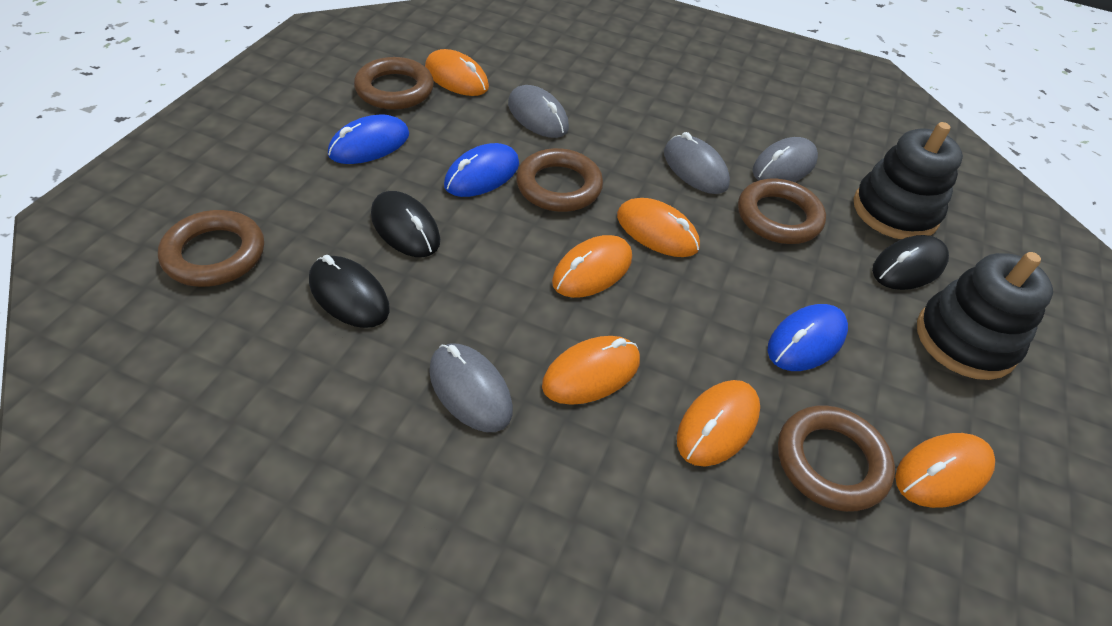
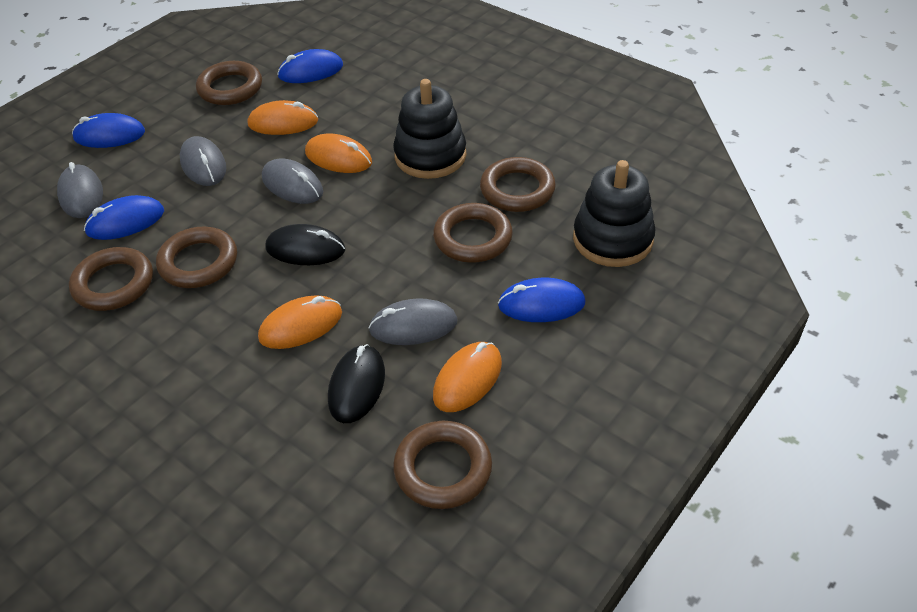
black mouse: 3 -> 2
blue mouse: 3 -> 4
brown ring: 5 -> 6
orange mouse: 6 -> 4

